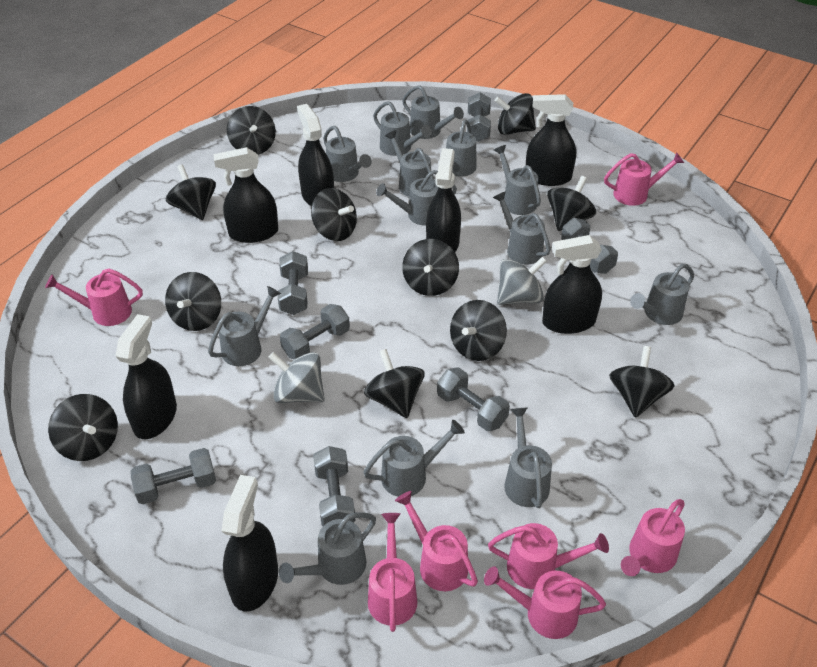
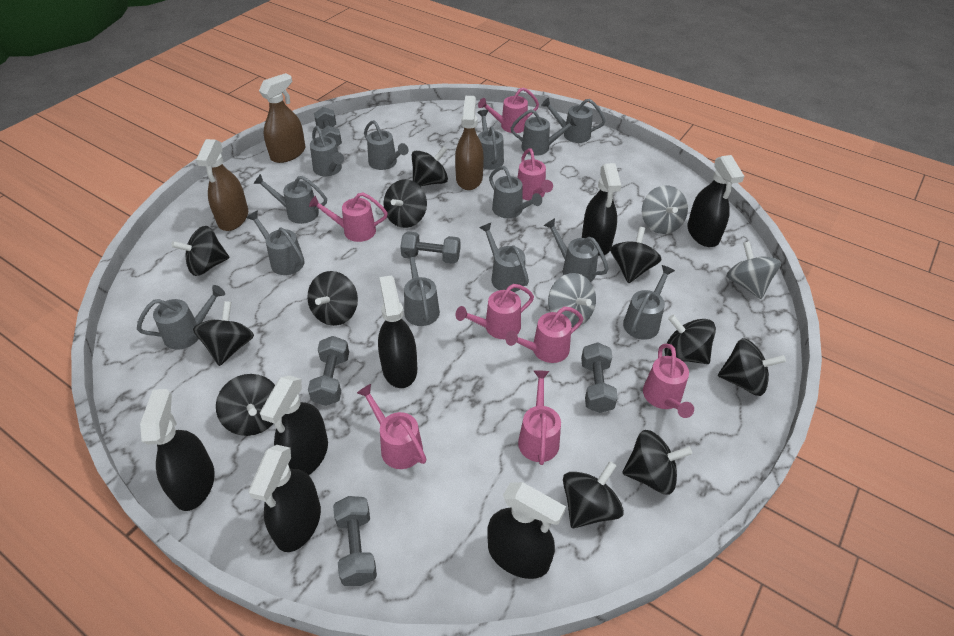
brown spray bottle: 0 -> 3
grey dumbbell: 7 -> 5
grey spinning top: 2 -> 3
pink watering can: 7 -> 8

